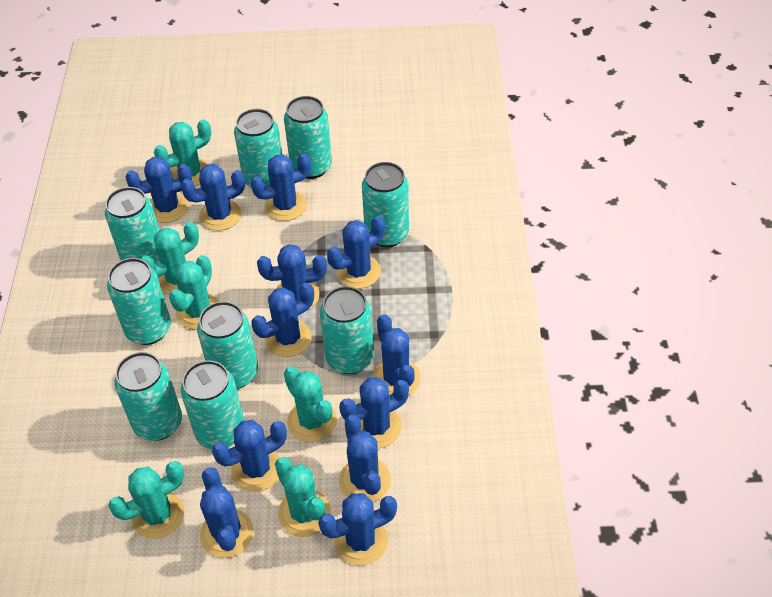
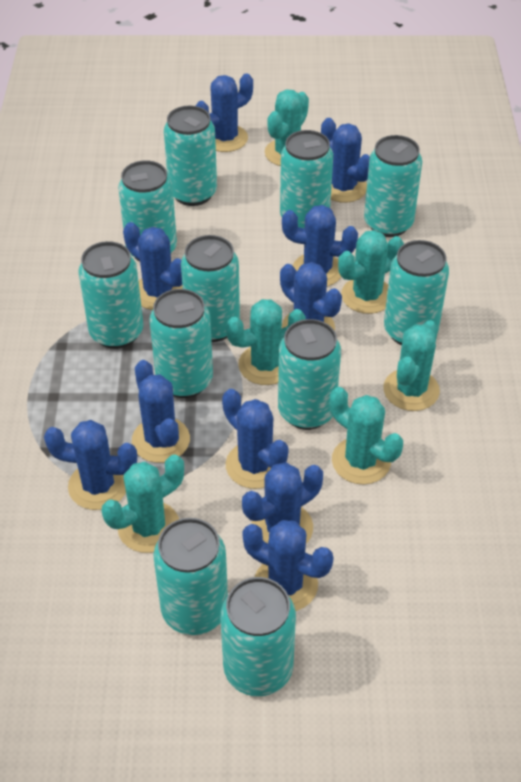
blue cactus: 12 -> 10
turquoise can: 9 -> 11

